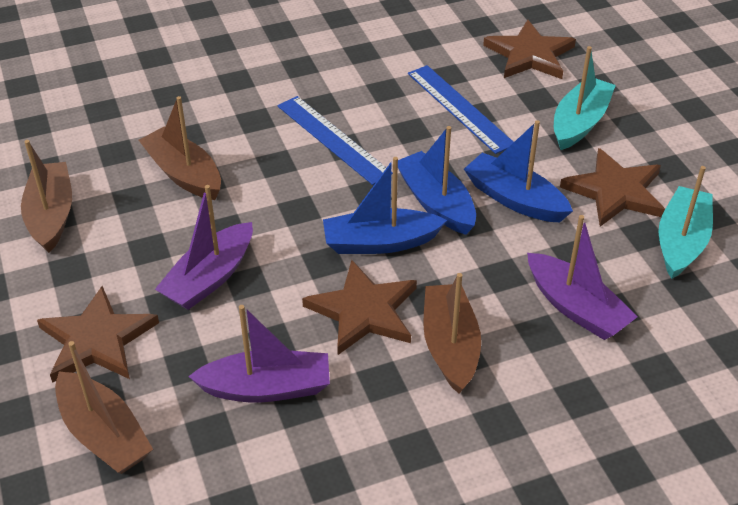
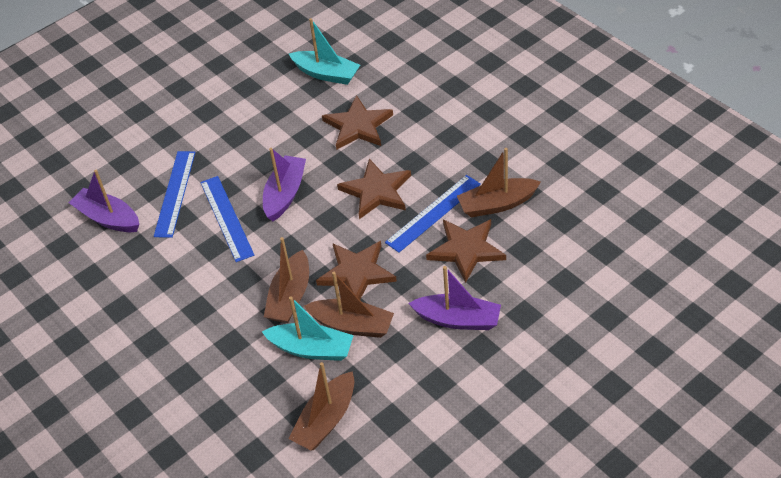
blue boat: 3 -> 0
blue ruler: 2 -> 3

